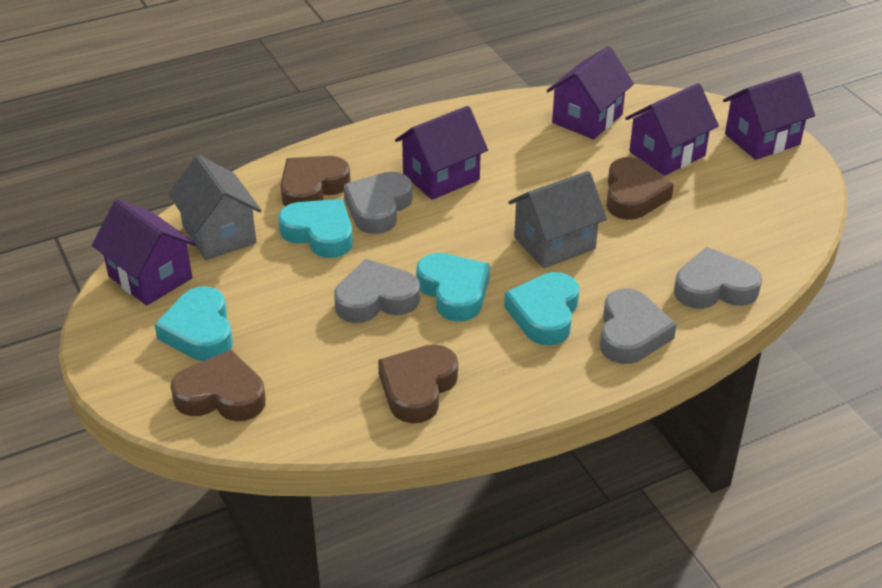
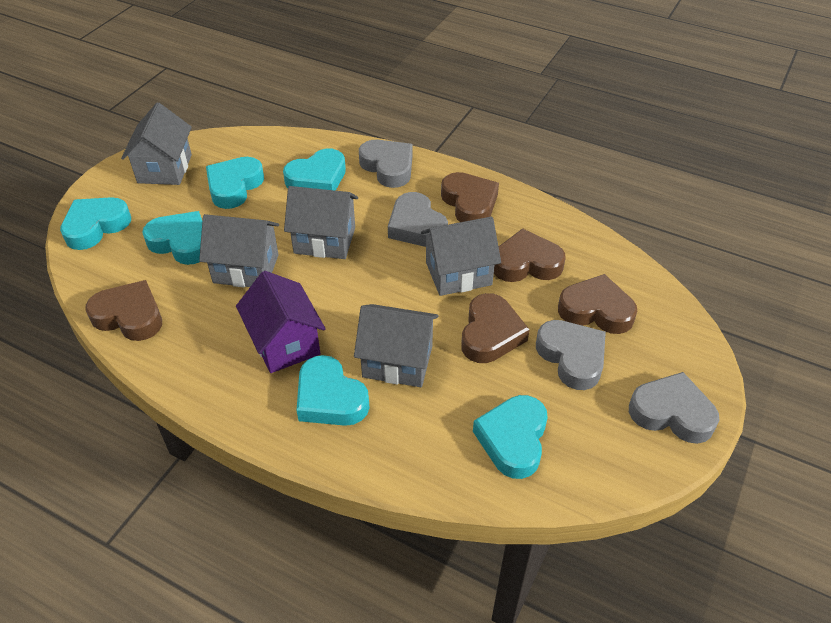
brown heart: 4 -> 5
grey house: 2 -> 5
purple house: 5 -> 1
turquoise heart: 4 -> 6

